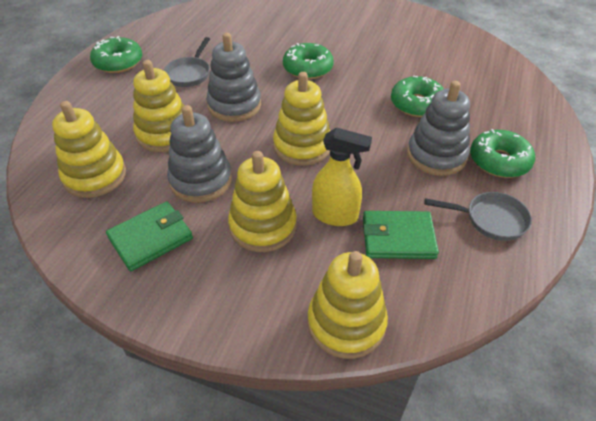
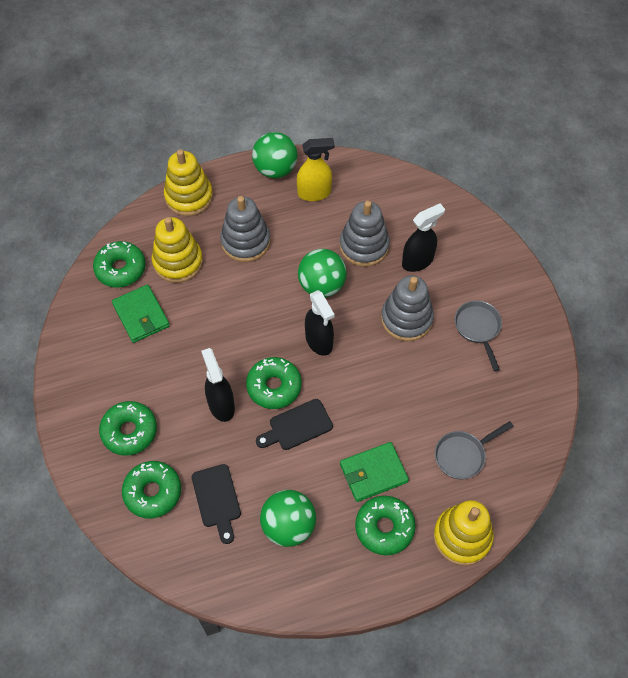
black cutting board: 0 -> 2
black spray bottle: 0 -> 3
green ball: 0 -> 3
green donut: 4 -> 5
yellow stacking toy: 5 -> 3

